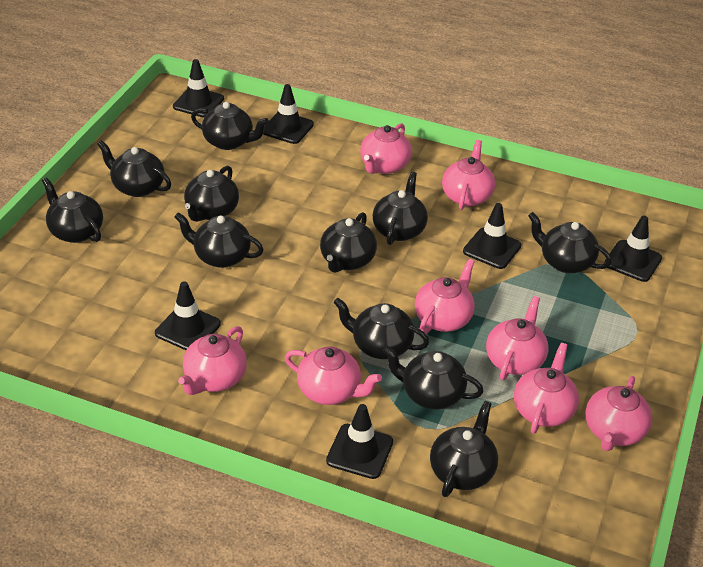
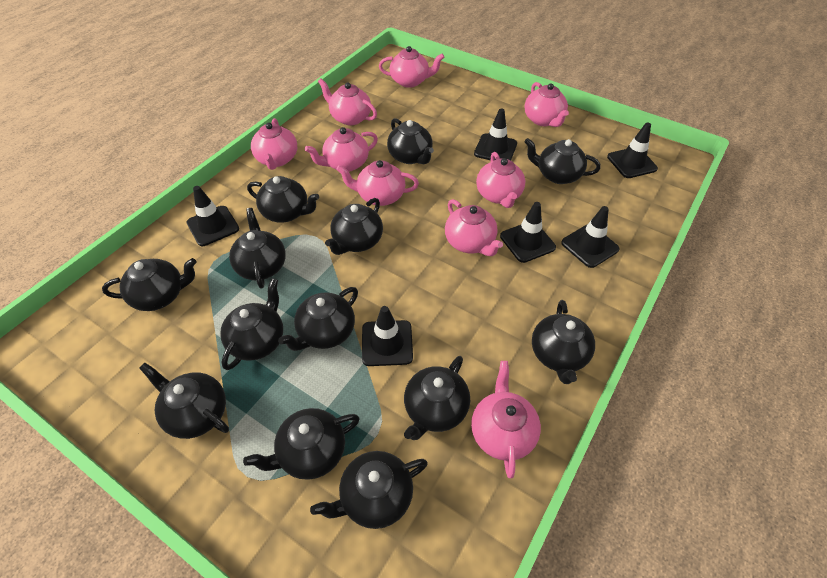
black teapot: 11 -> 13
pink teapot: 8 -> 9

